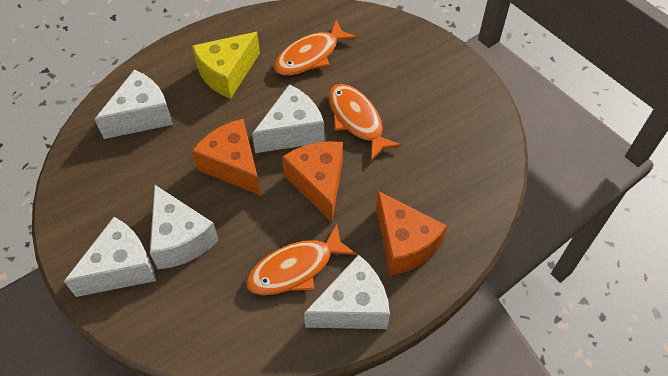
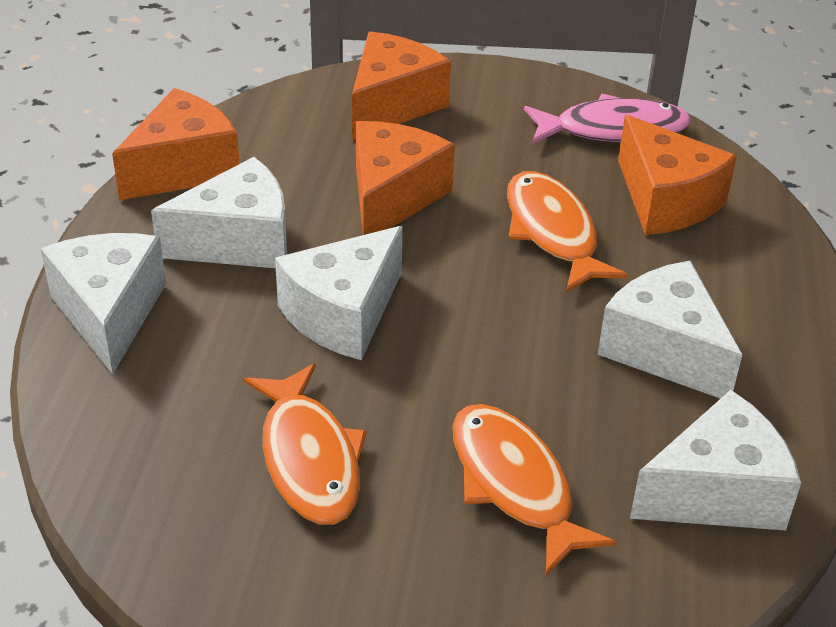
orange cheese: 3 -> 4
pink fish: 0 -> 1
yellow cheese: 1 -> 0

